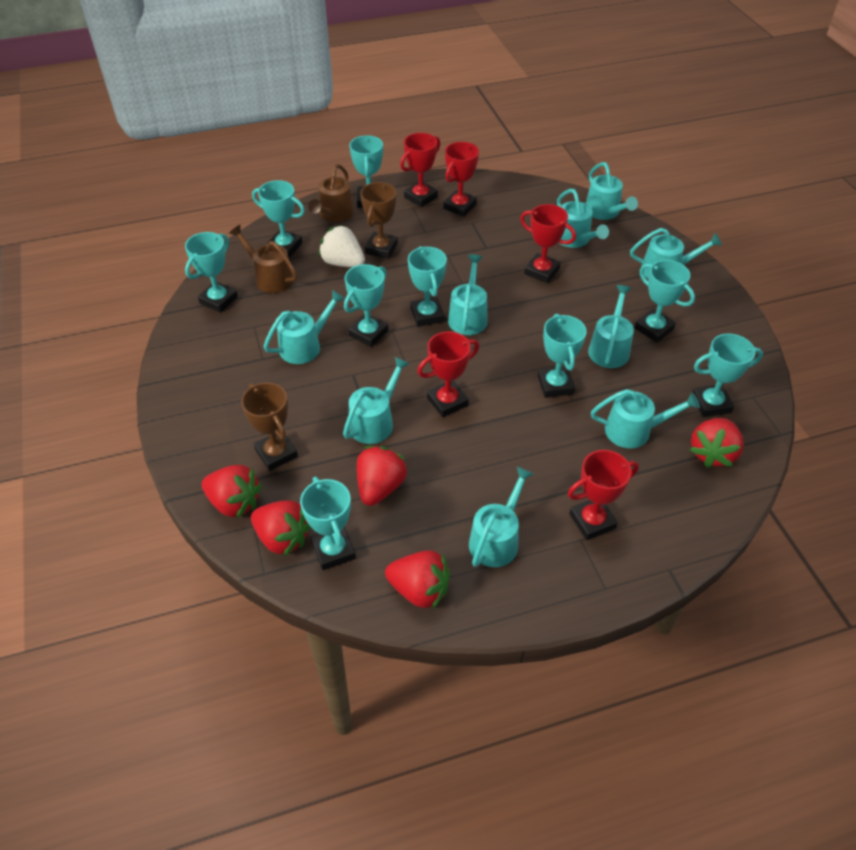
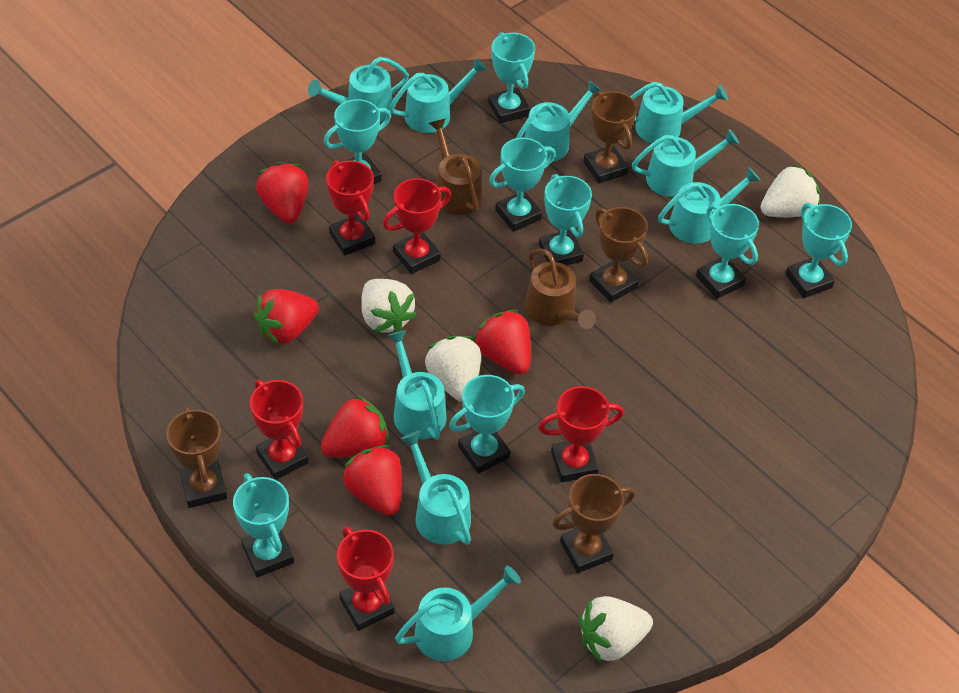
brown trophy: 2 -> 4
turquoise trophy: 9 -> 8
white strawberry: 1 -> 4

